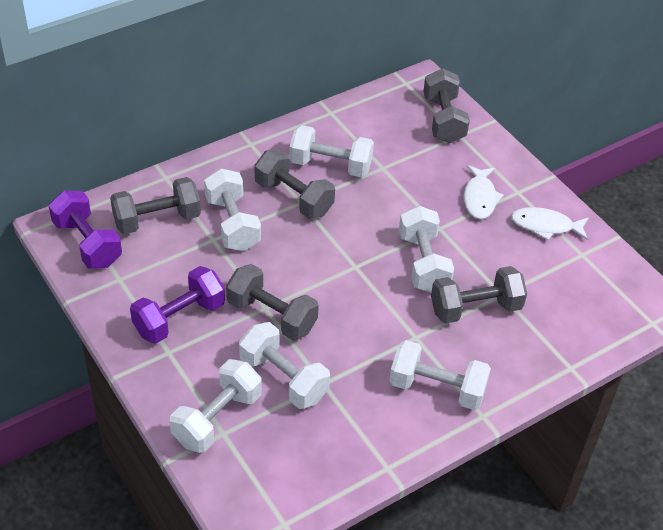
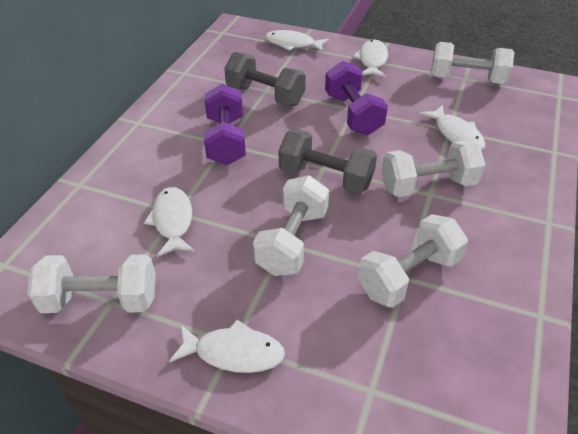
grey dumbbell: 5 -> 2
white dumbbell: 6 -> 5
white fish: 2 -> 5

